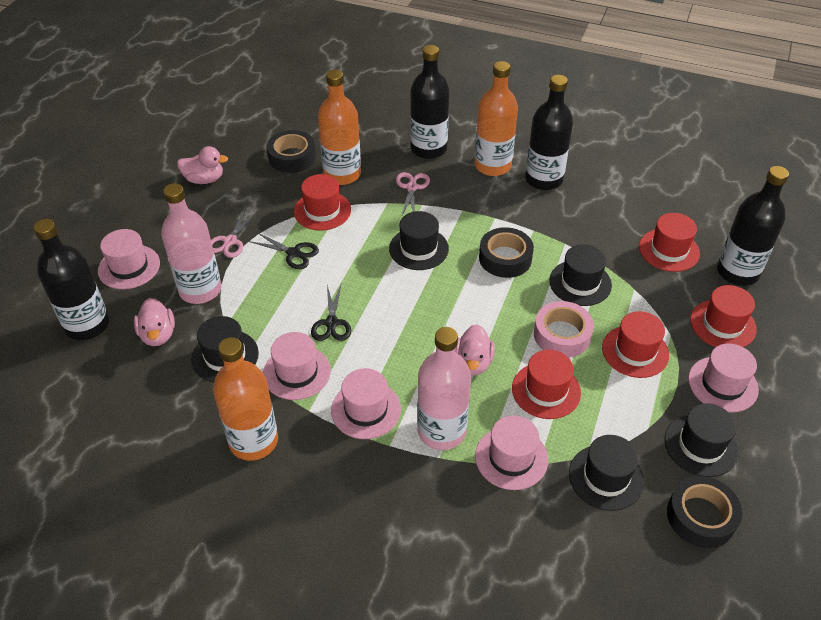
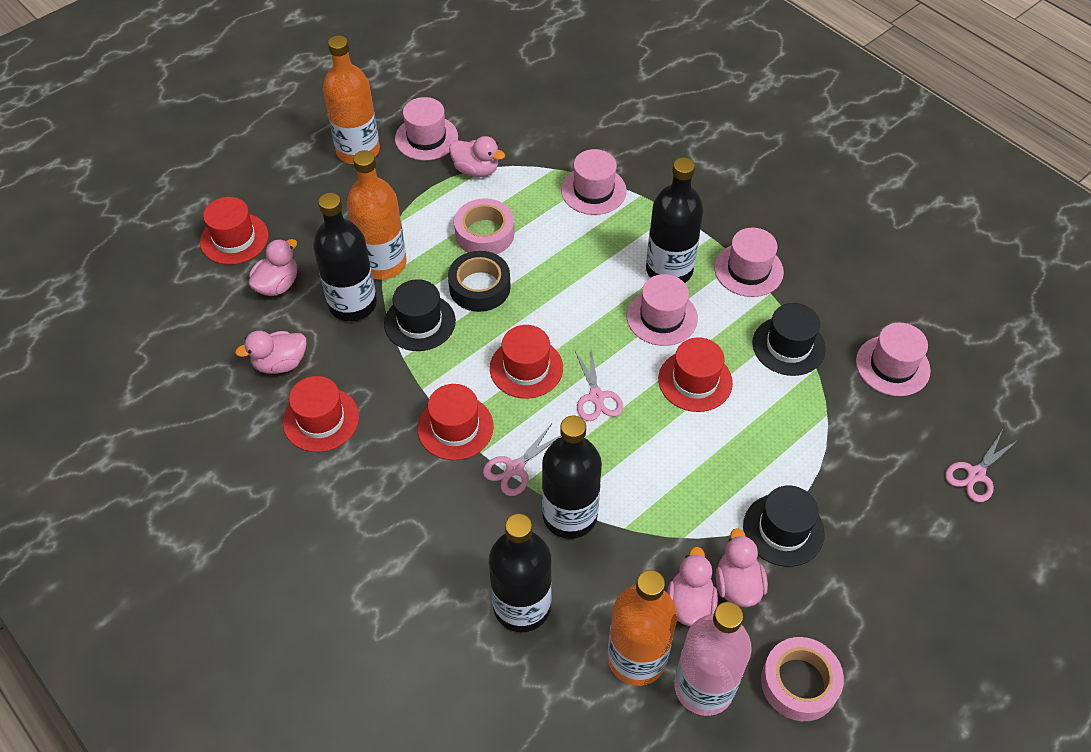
black hat: 5 -> 3
black scissors: 2 -> 0
black tape: 3 -> 1
pink bottle: 2 -> 1
pink duck: 3 -> 5
pink scissors: 2 -> 3
pink tape: 1 -> 2

